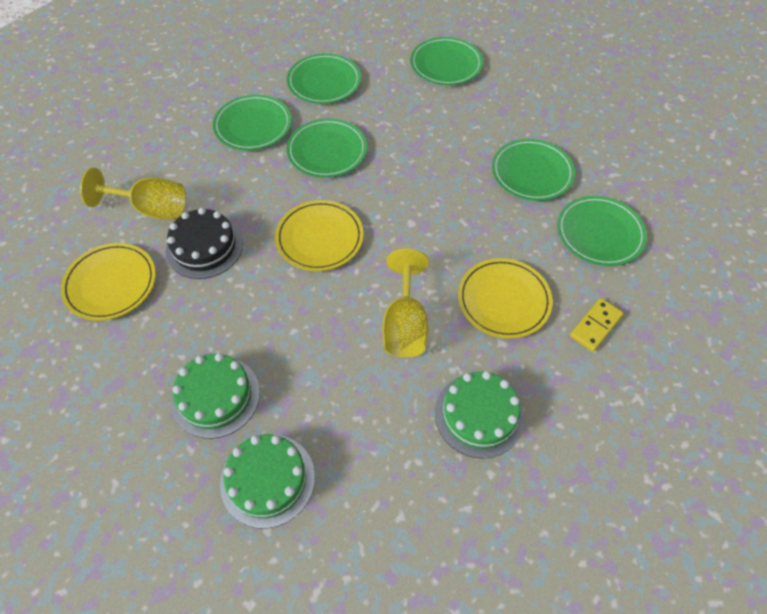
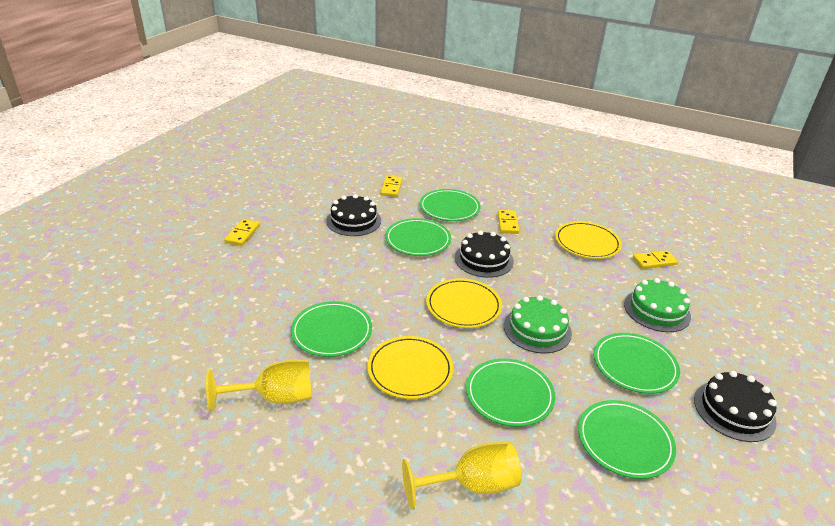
black cake: 1 -> 3
green cake: 3 -> 2
yellow domino: 1 -> 4

